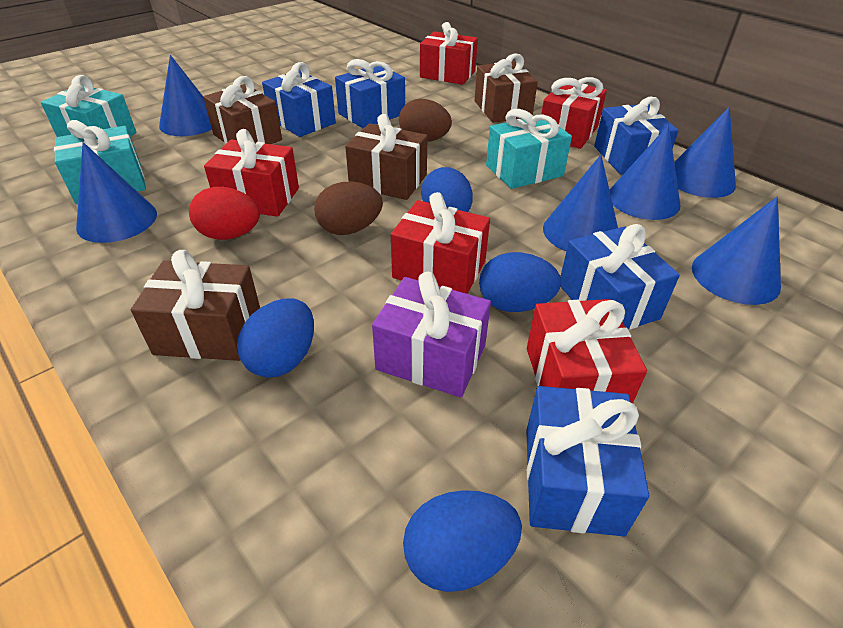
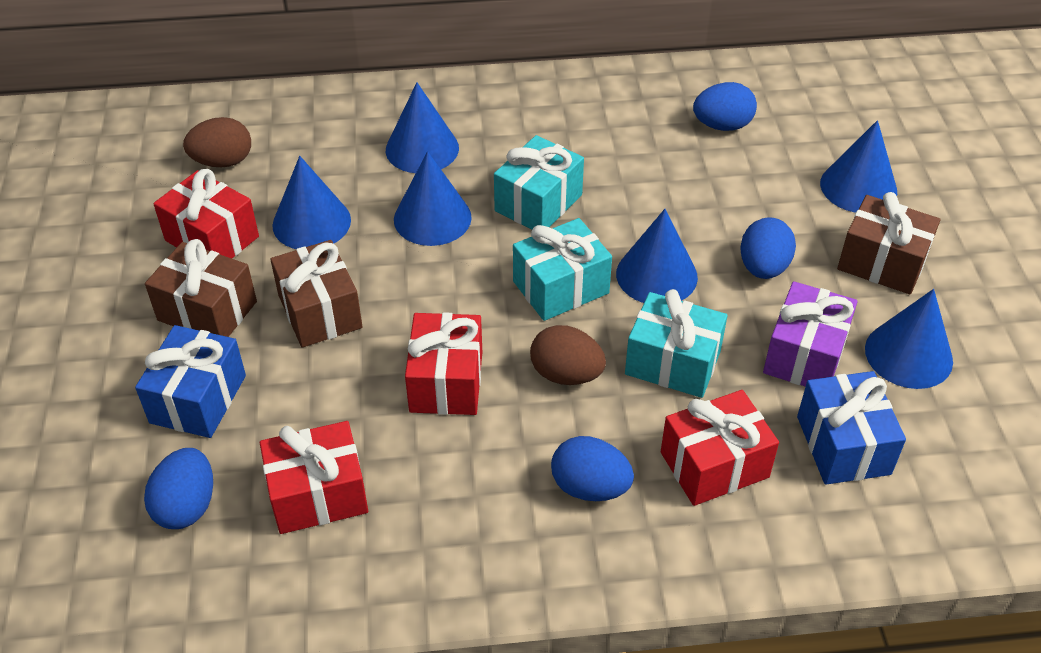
blue gift: 5 -> 2
brown gift: 4 -> 3
red egg: 1 -> 0
red gift: 5 -> 4

